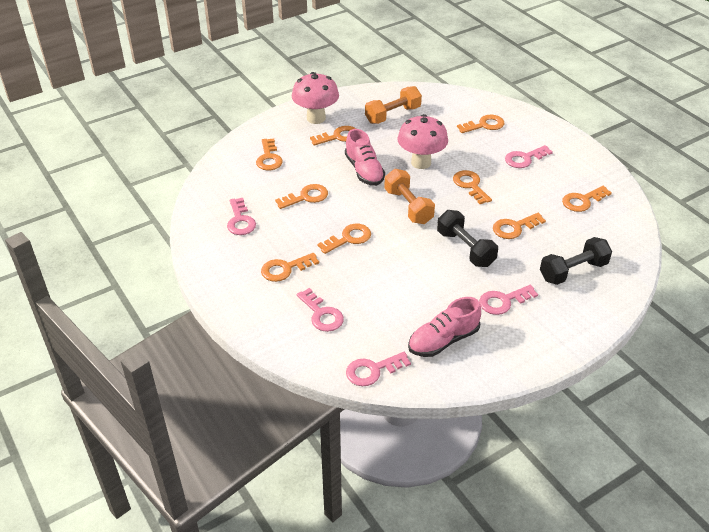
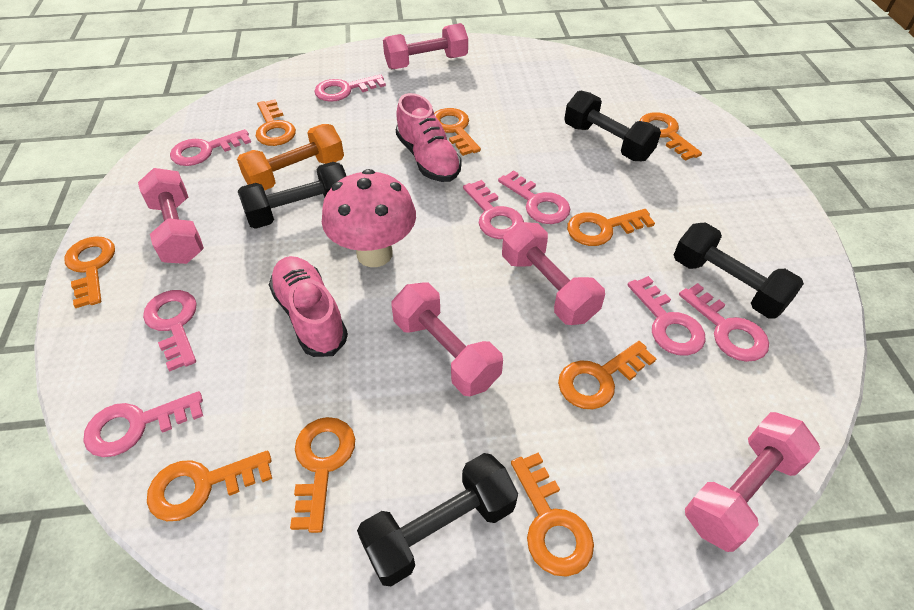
black dumbbell: 2 -> 4
orange dumbbell: 2 -> 1
pink dumbbell: 0 -> 5
pink key: 5 -> 8
pink mushroom: 2 -> 1

